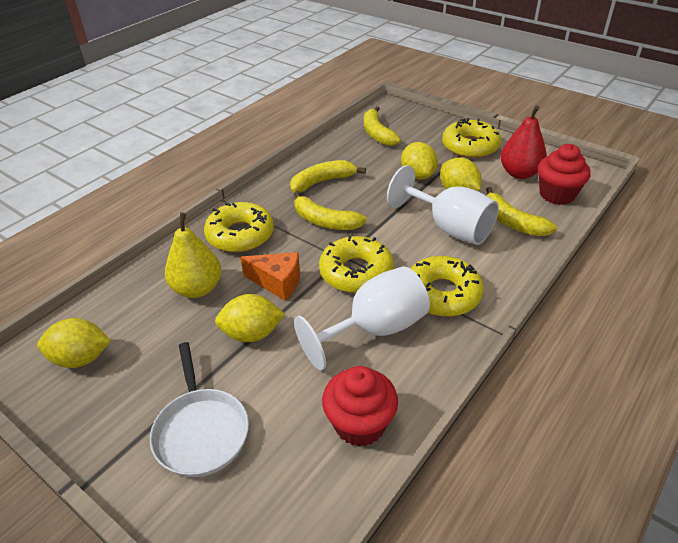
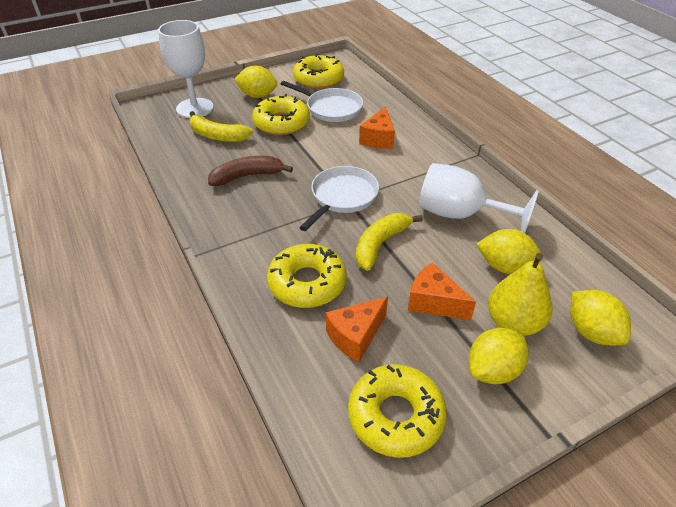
brown banana: 0 -> 1
orange cheese: 1 -> 3
red cupcake: 2 -> 0
red pear: 1 -> 0
white pan: 1 -> 2
yellow banana: 4 -> 2

